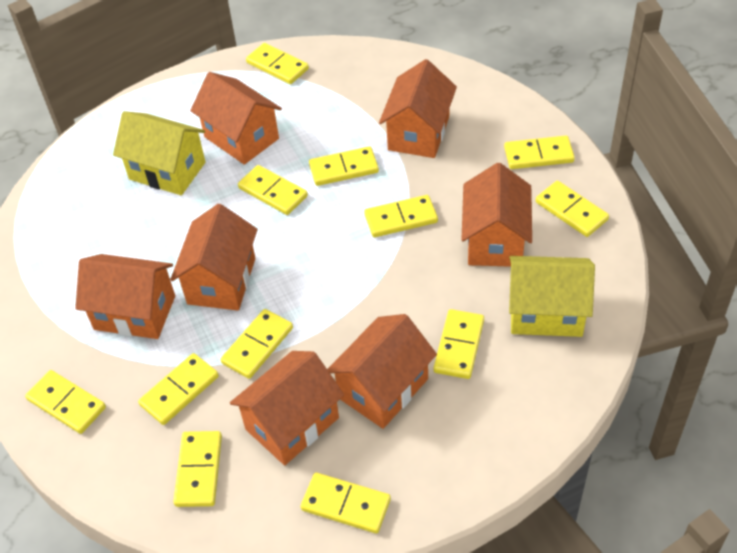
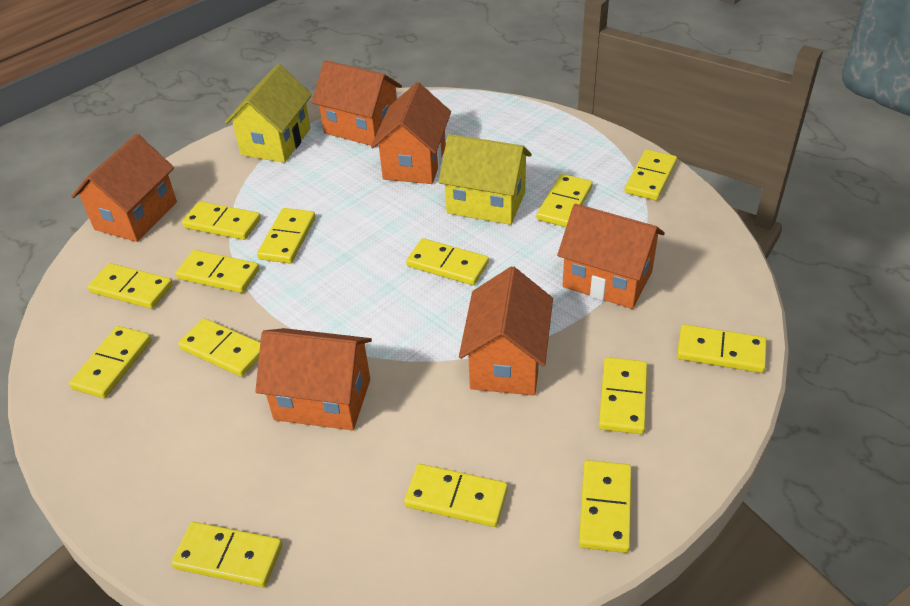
orange house: 7 -> 6
yellow domino: 12 -> 14

